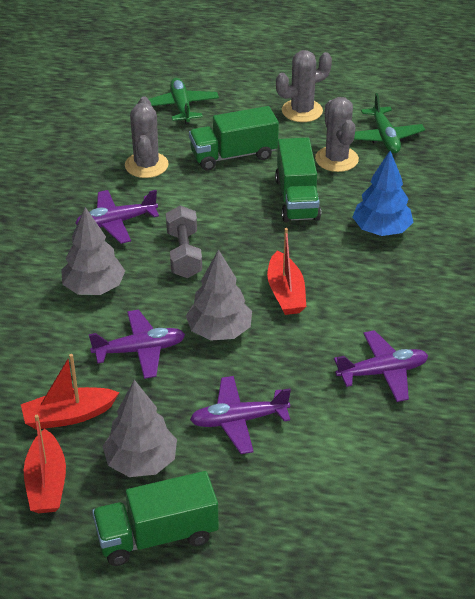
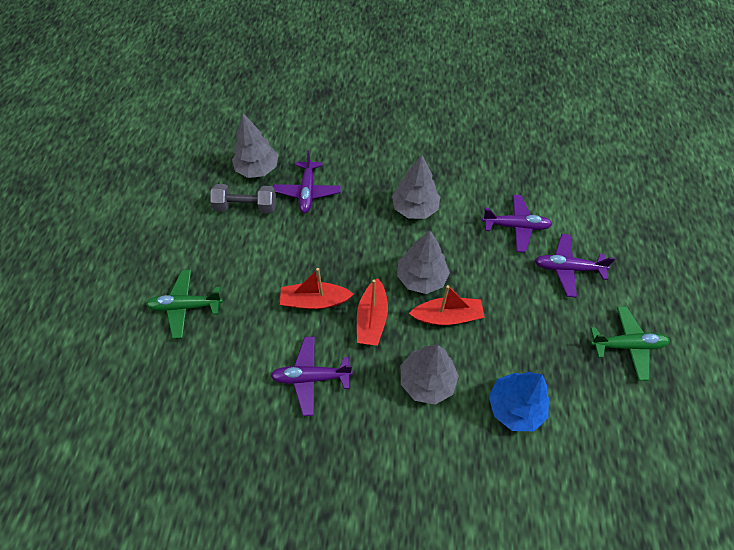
green truck: 3 -> 0
grey cactus: 3 -> 0
grey tree: 3 -> 4

